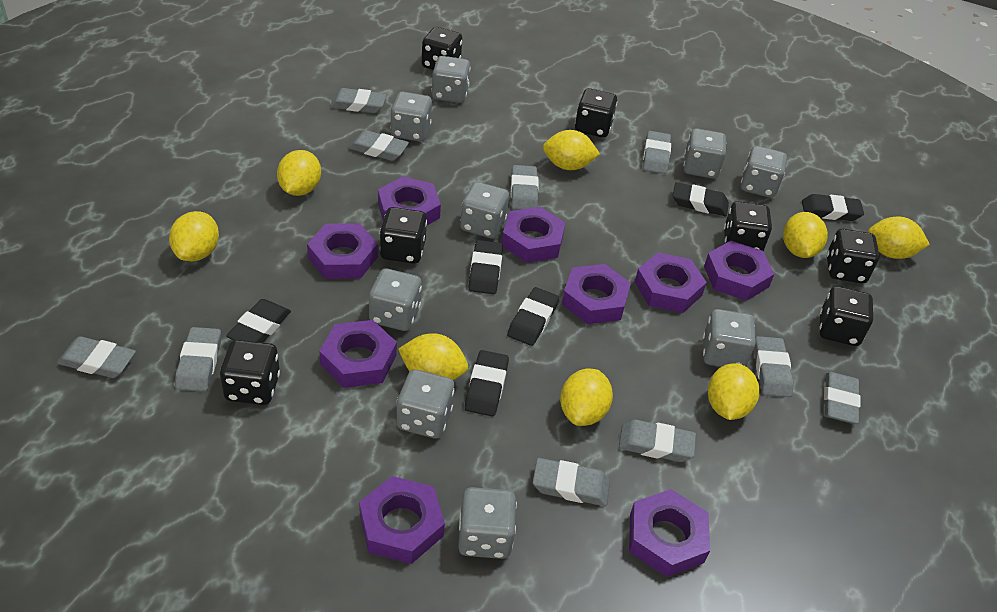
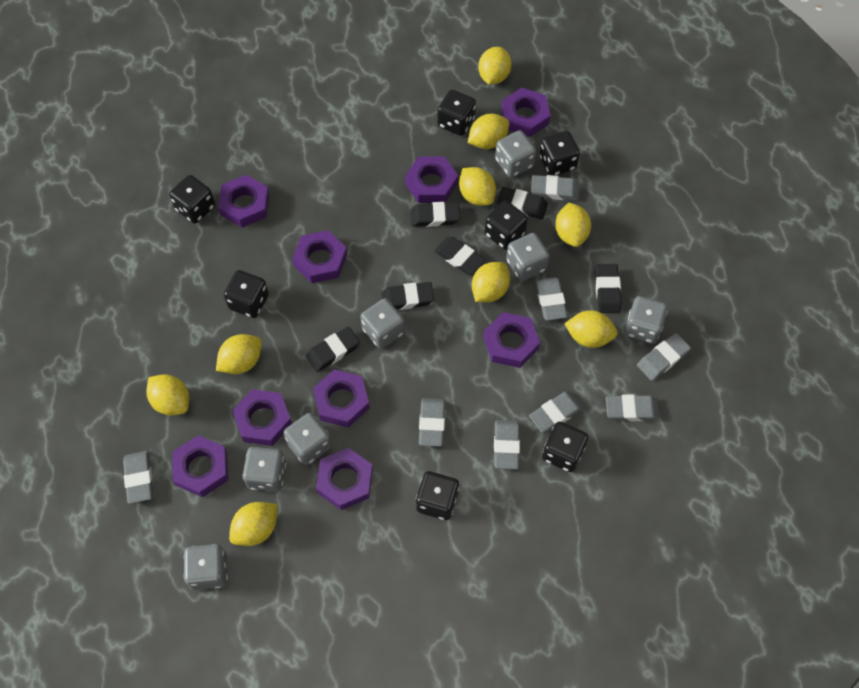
grey dice: 9 -> 7
grey eraser: 10 -> 8
yellow lemon: 8 -> 9

